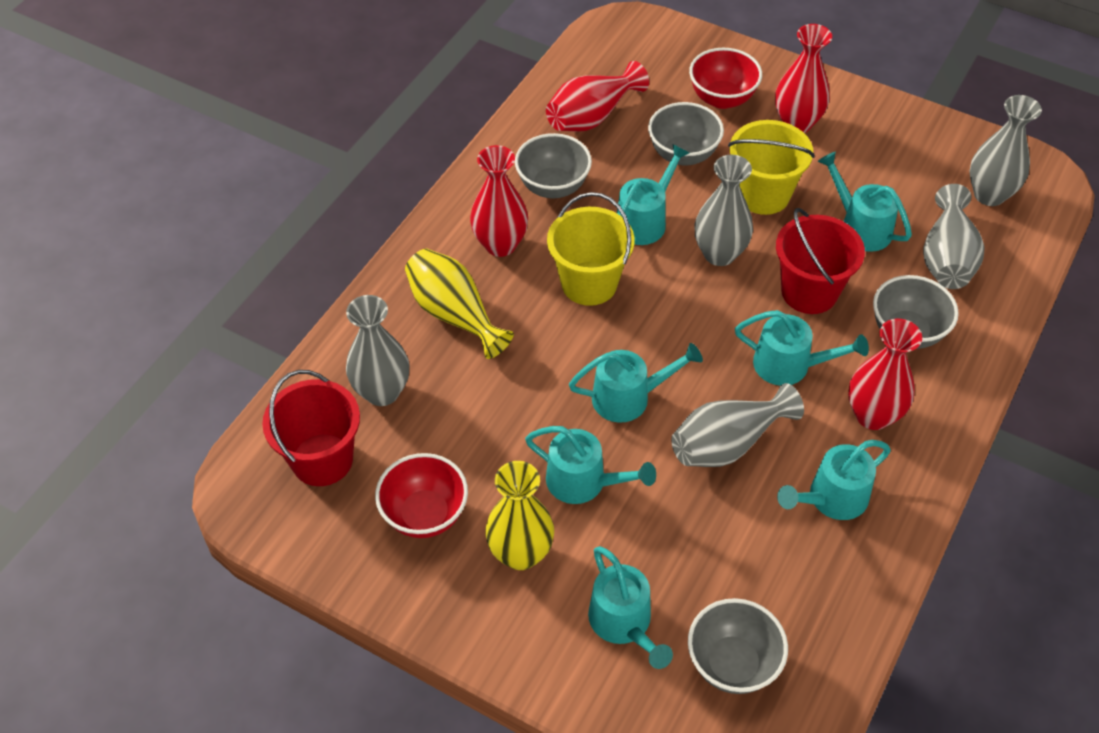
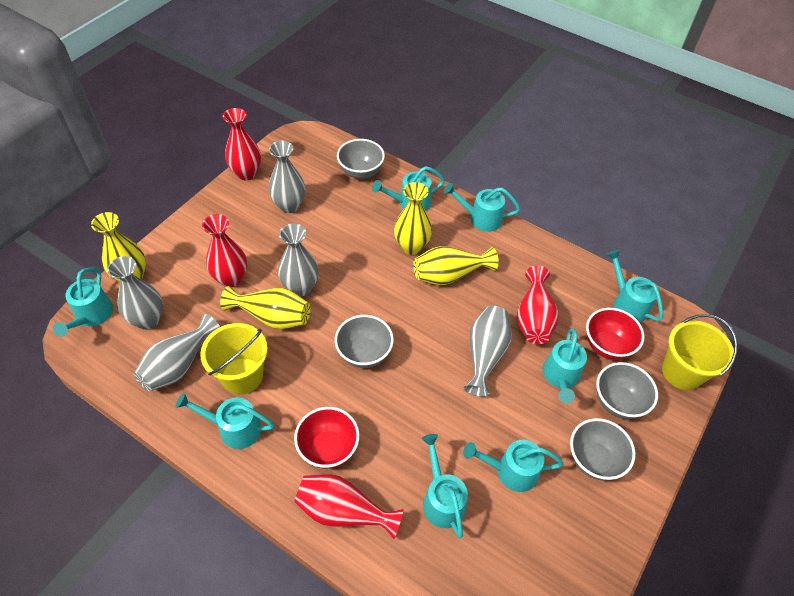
red bucket: 2 -> 0
turquoise watering can: 7 -> 8
yellow vase: 2 -> 4

